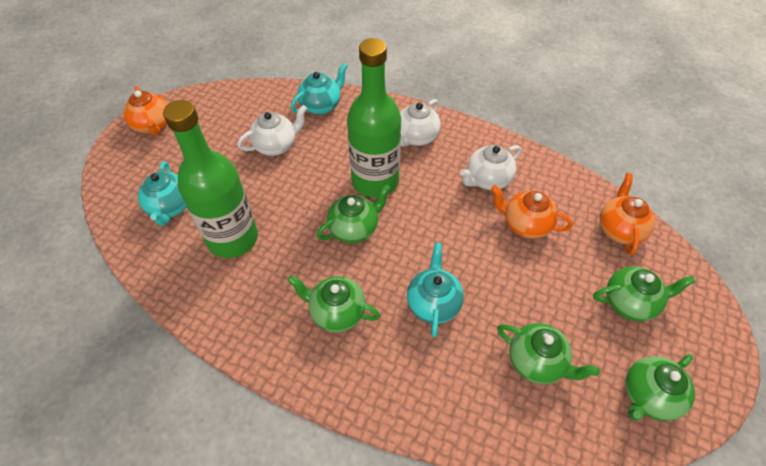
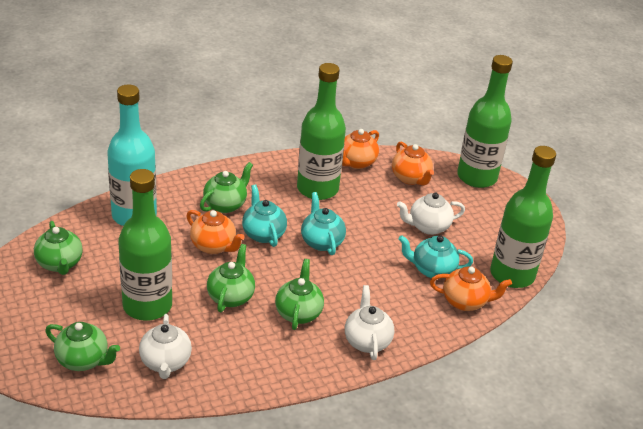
green bottle: 2 -> 4
orange teapot: 3 -> 4
turquoise bottle: 0 -> 1

